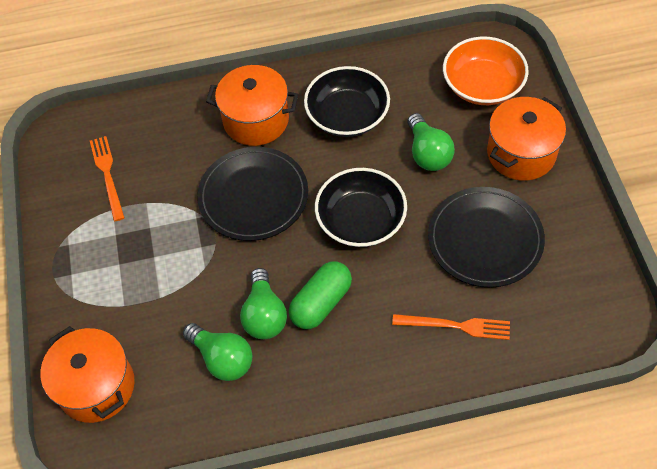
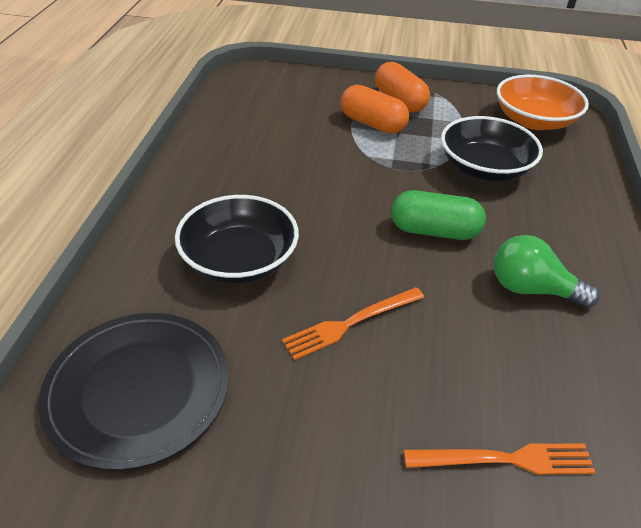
black plate: 2 -> 1
green light bulb: 3 -> 1
orange capsule: 0 -> 2
orange pot: 3 -> 0

